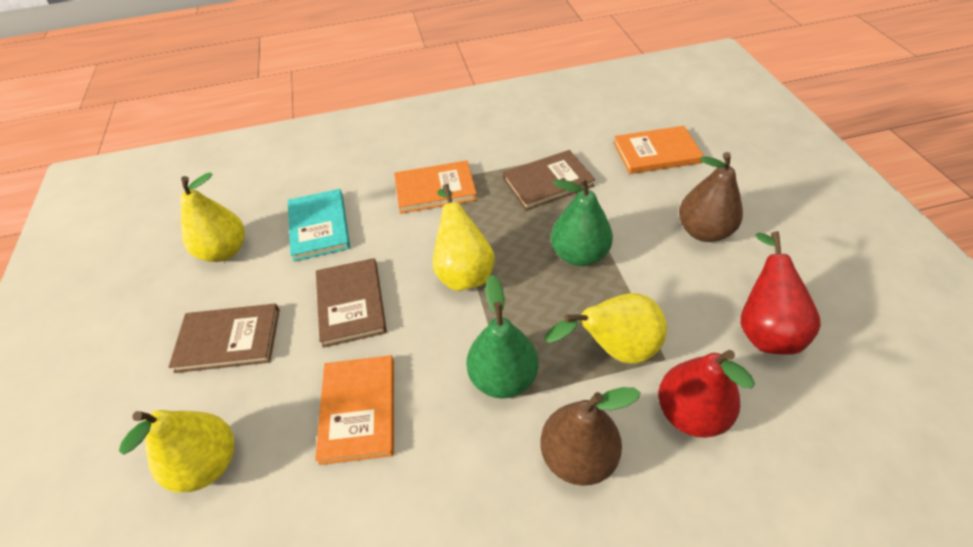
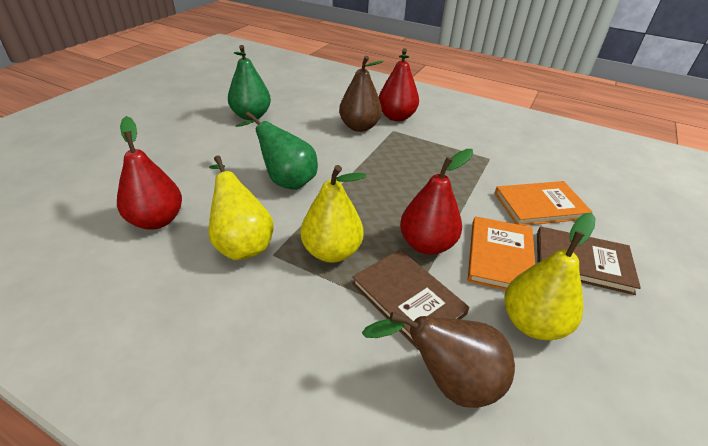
brown book: 3 -> 2
orange book: 3 -> 2
red pear: 2 -> 3
turquoise book: 1 -> 0
yellow pear: 4 -> 3

